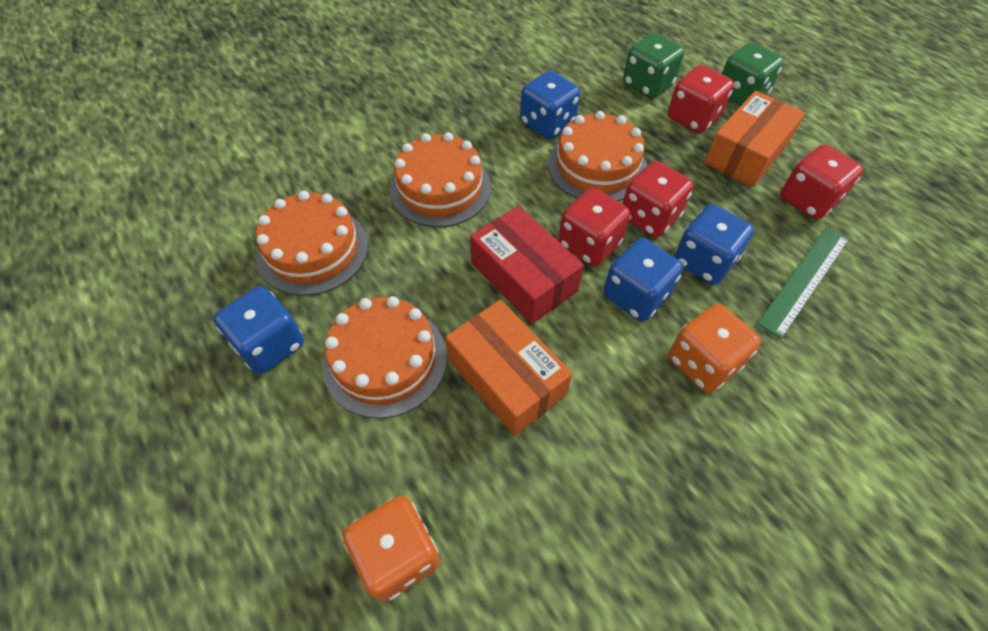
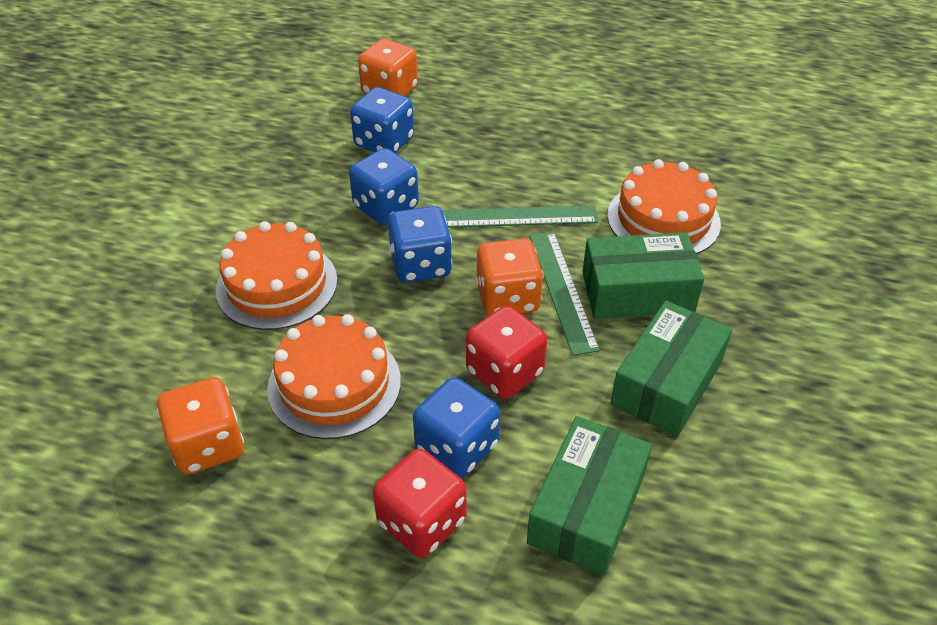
green box: 0 -> 3
green dice: 2 -> 0
green ruler: 1 -> 2
orange box: 2 -> 0
orange cake: 4 -> 3
orange dice: 2 -> 3
red box: 1 -> 0
red dice: 4 -> 2

